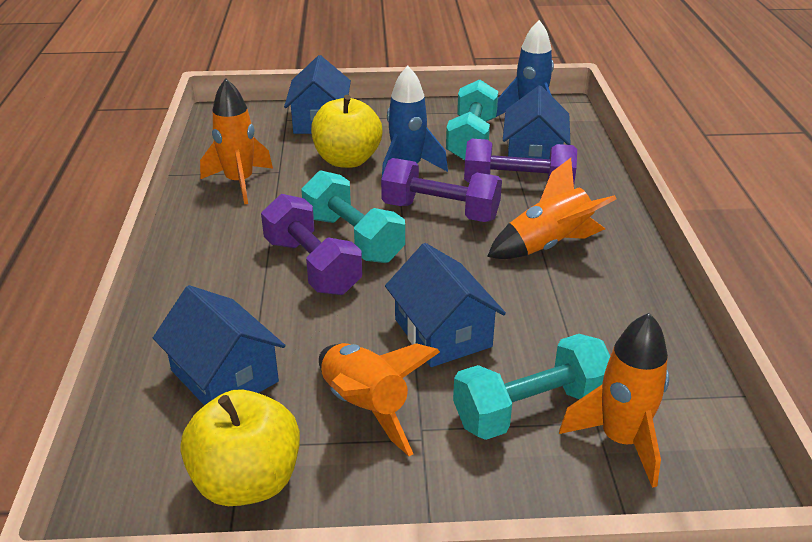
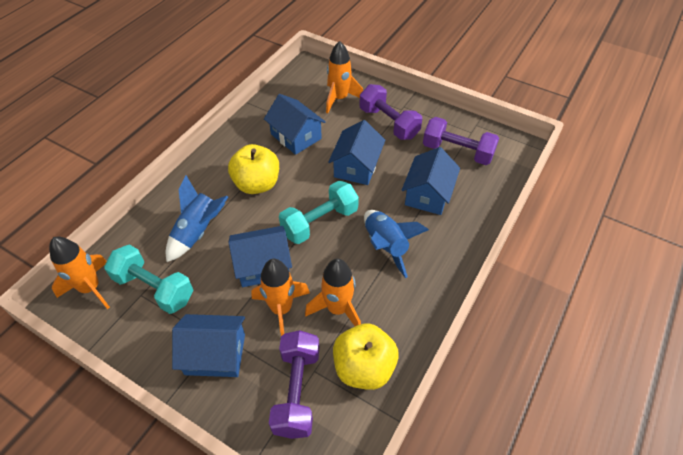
blue house: 4 -> 5
turquoise dumbbell: 3 -> 2

